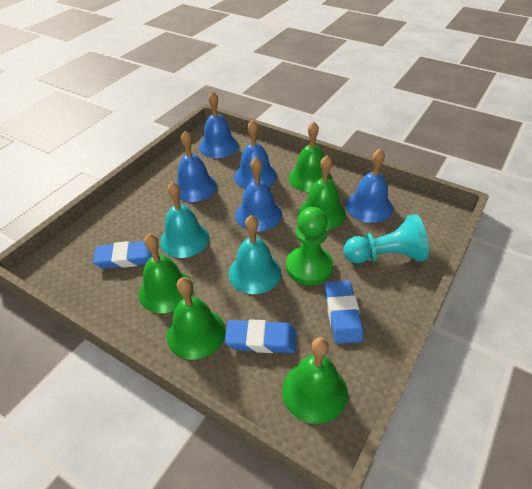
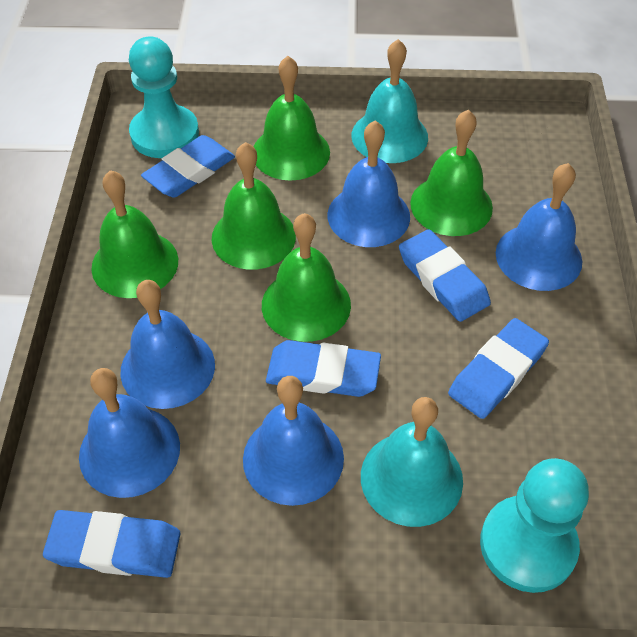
blue eraser: 3 -> 5
green pawn: 1 -> 0
turquoise pawn: 1 -> 2

